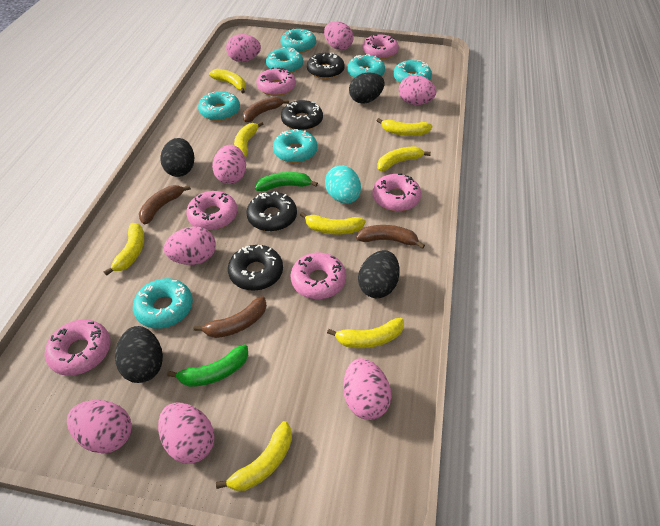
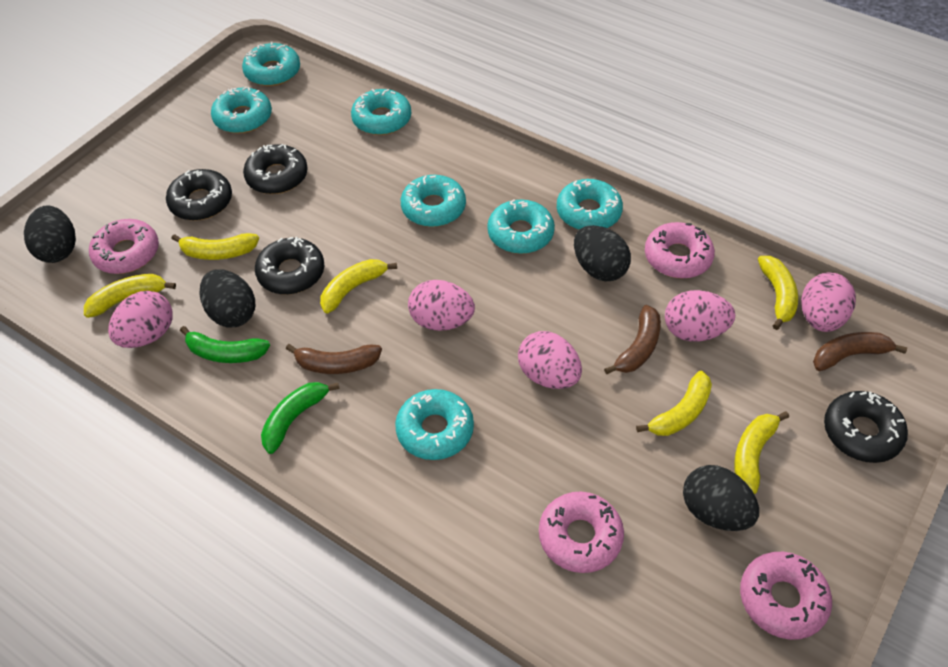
brown banana: 4 -> 3
pink donut: 6 -> 4
pink egg: 8 -> 5
turquoise egg: 1 -> 0
yellow banana: 8 -> 6

